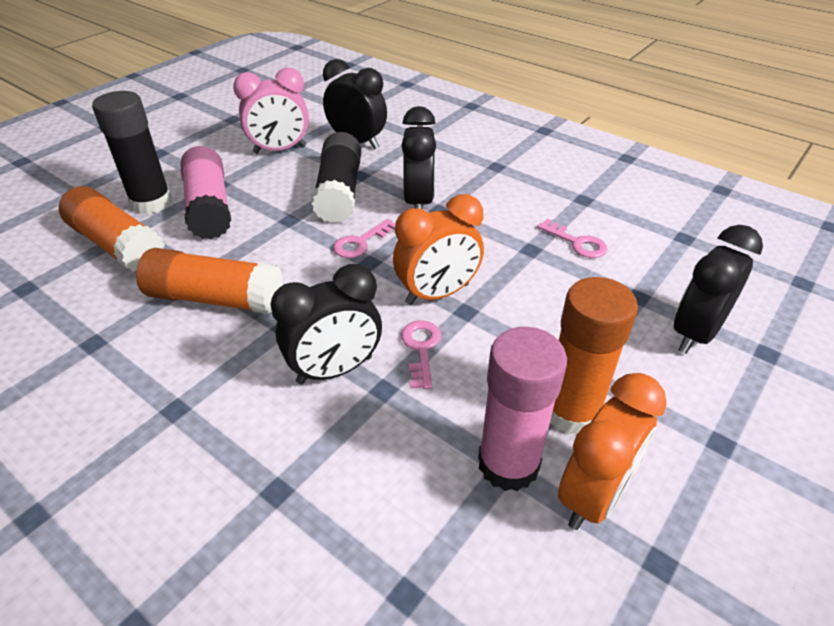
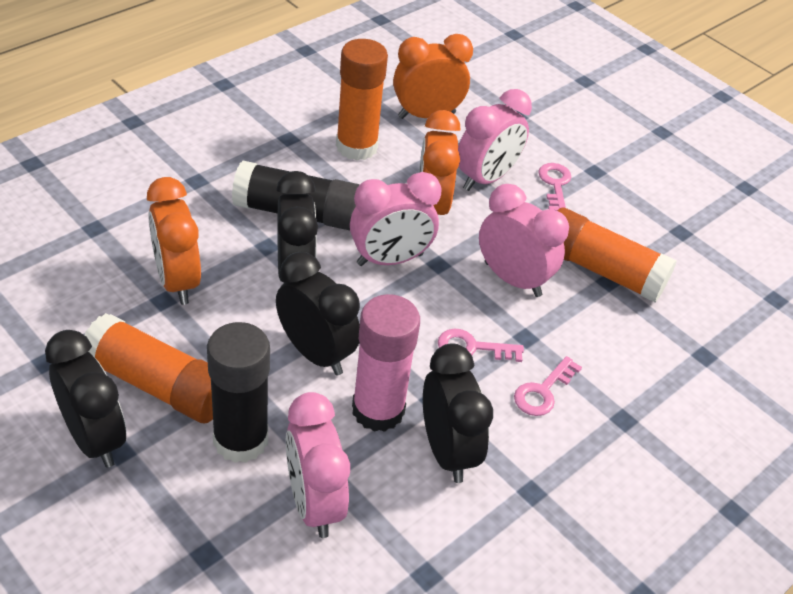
orange clock: 2 -> 3
pink clock: 1 -> 4
pink glue stick: 2 -> 1

